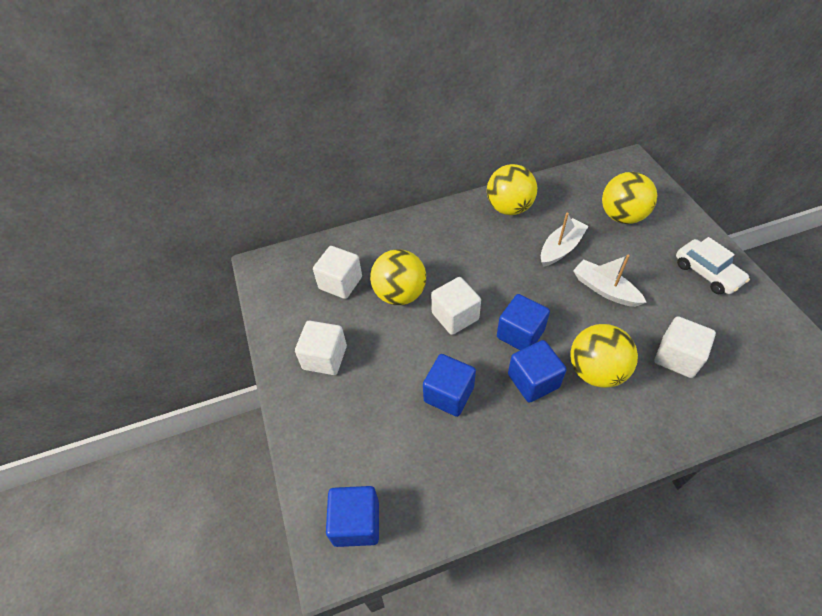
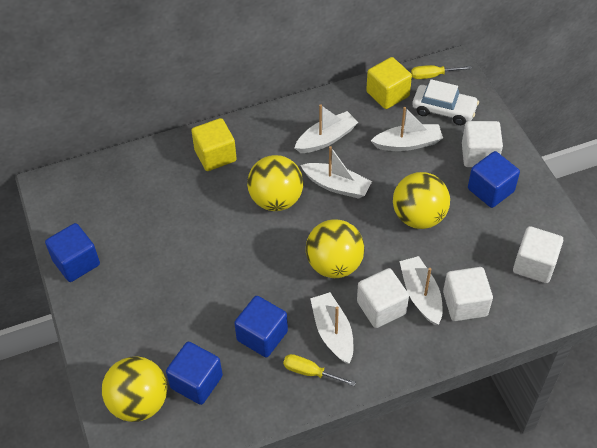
white boat: 2 -> 5
yellow cube: 0 -> 2
yellow screwdriver: 0 -> 2

